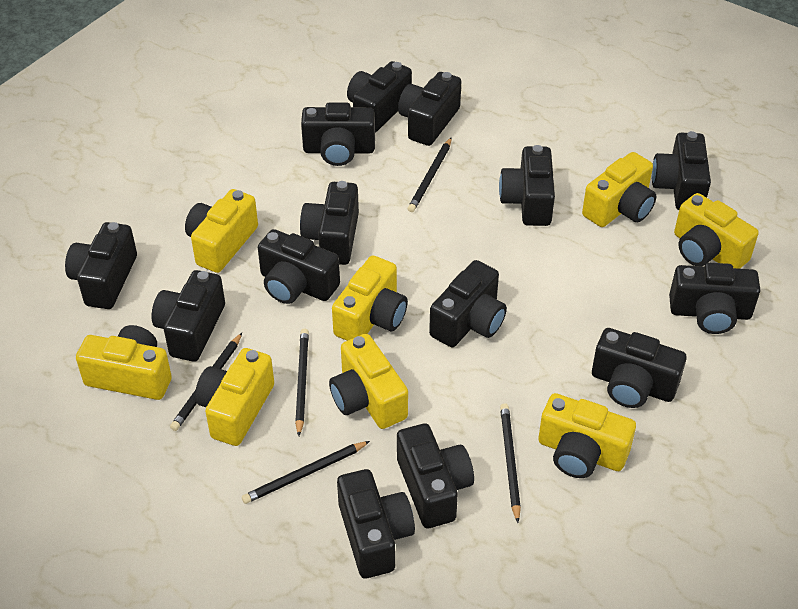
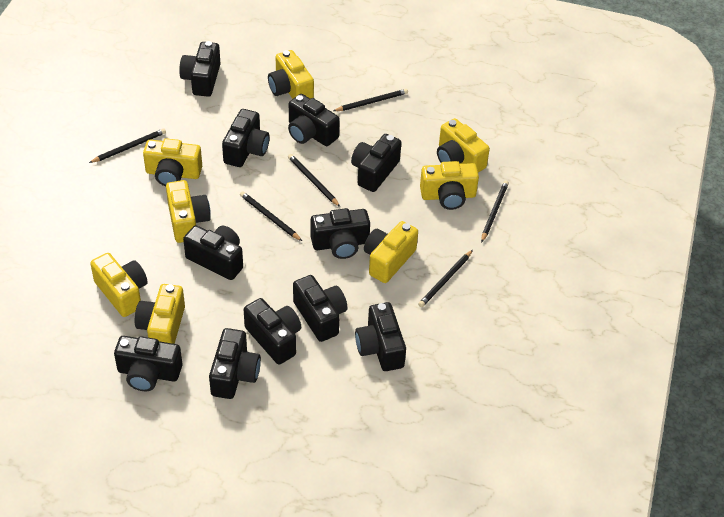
black camera: 14 -> 11
black pencil: 5 -> 6

